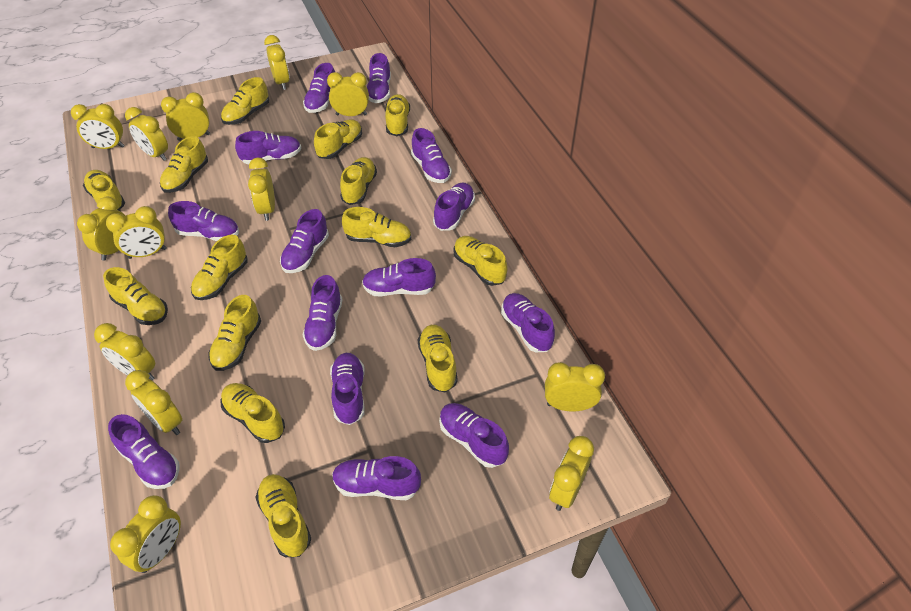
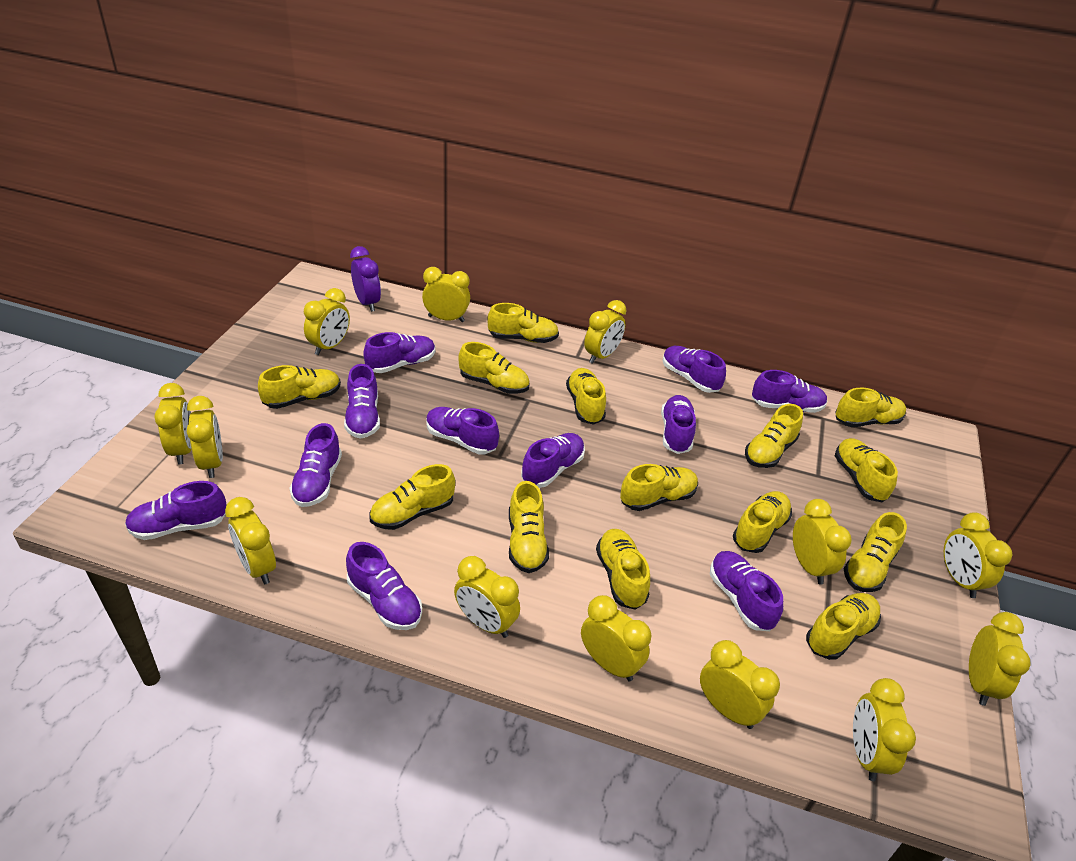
purple clock: 0 -> 1
purple shoe: 14 -> 11

